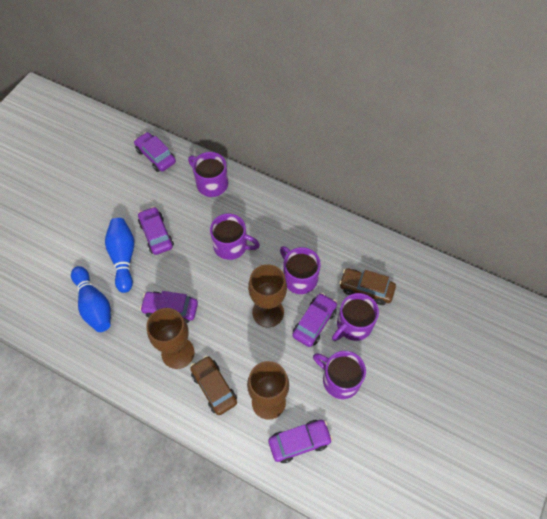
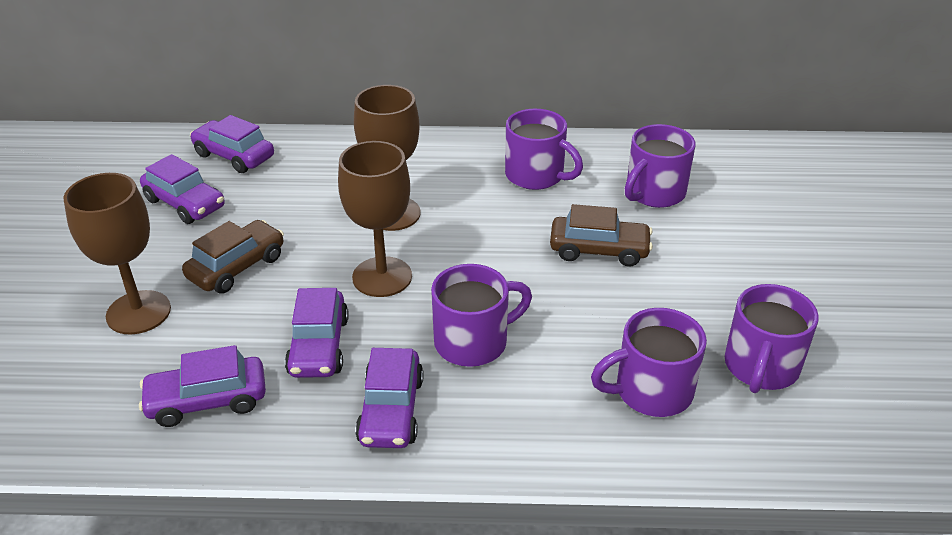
blue bowling pin: 2 -> 0

